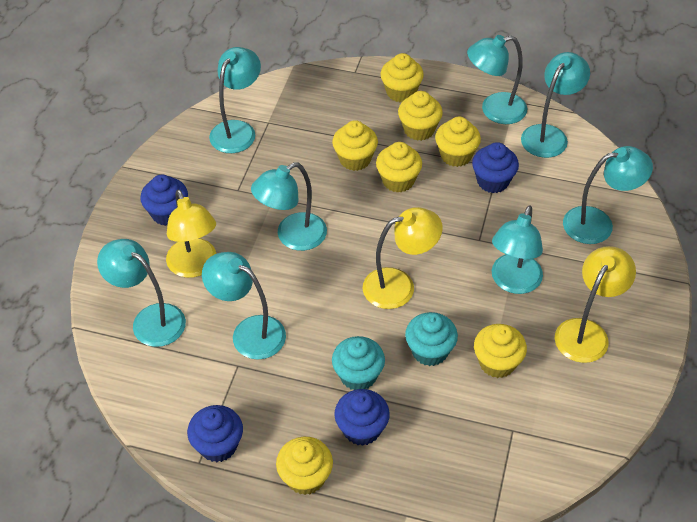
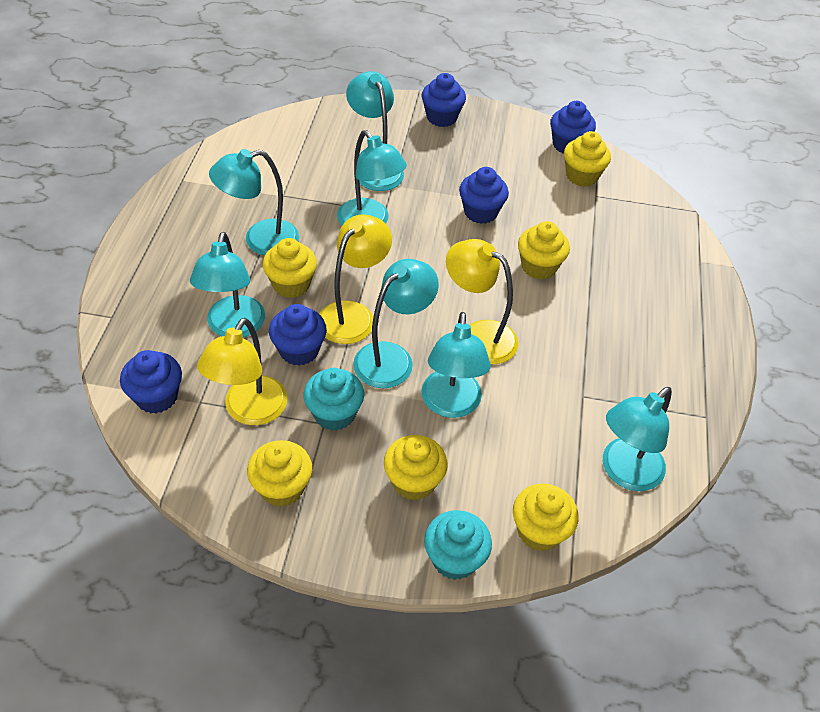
blue cupcake: 4 -> 5
turquoise lamp: 8 -> 7
yellow cupcake: 7 -> 6

